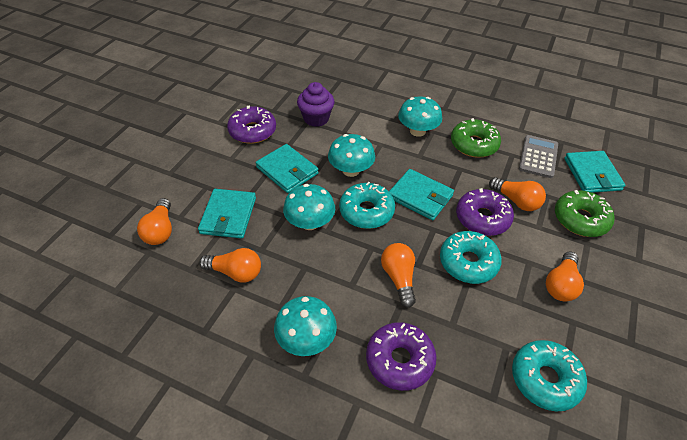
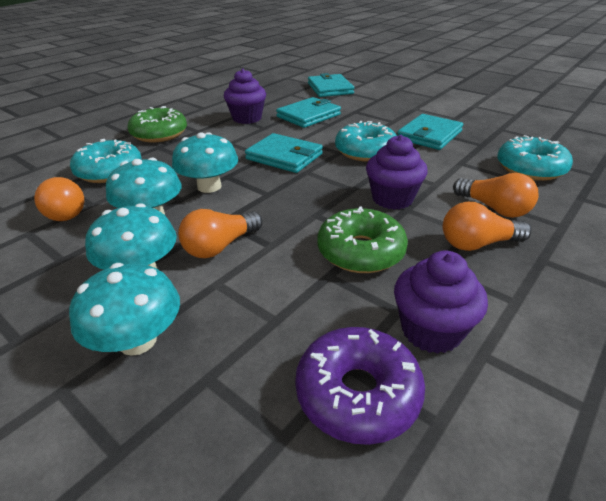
grey calculator: 1 -> 0
orange light bulb: 5 -> 4
purple cupcake: 1 -> 3
purple donut: 3 -> 1

